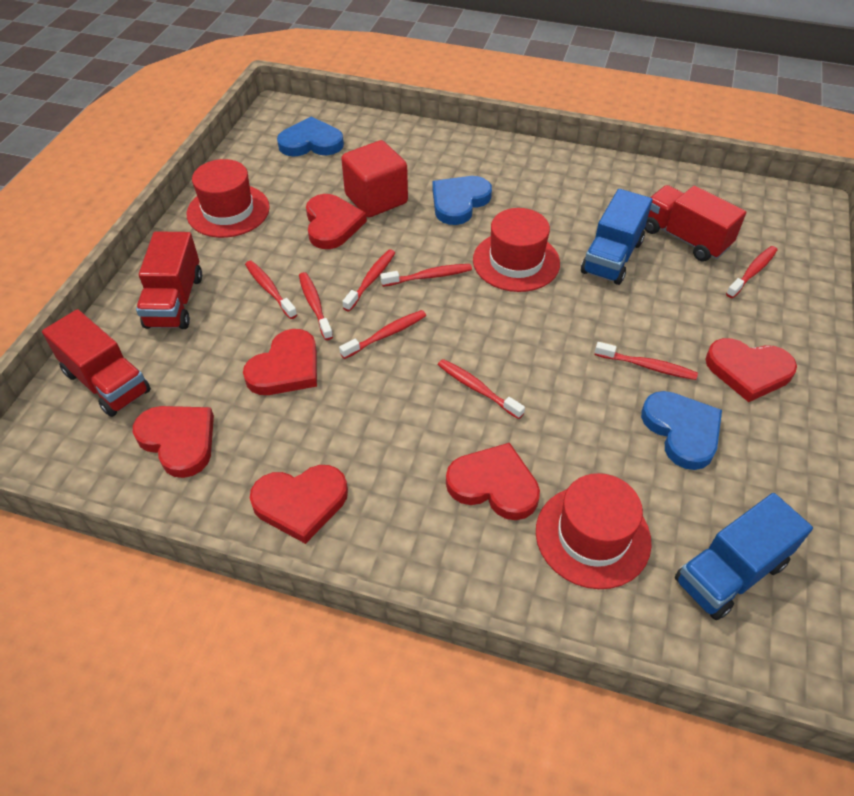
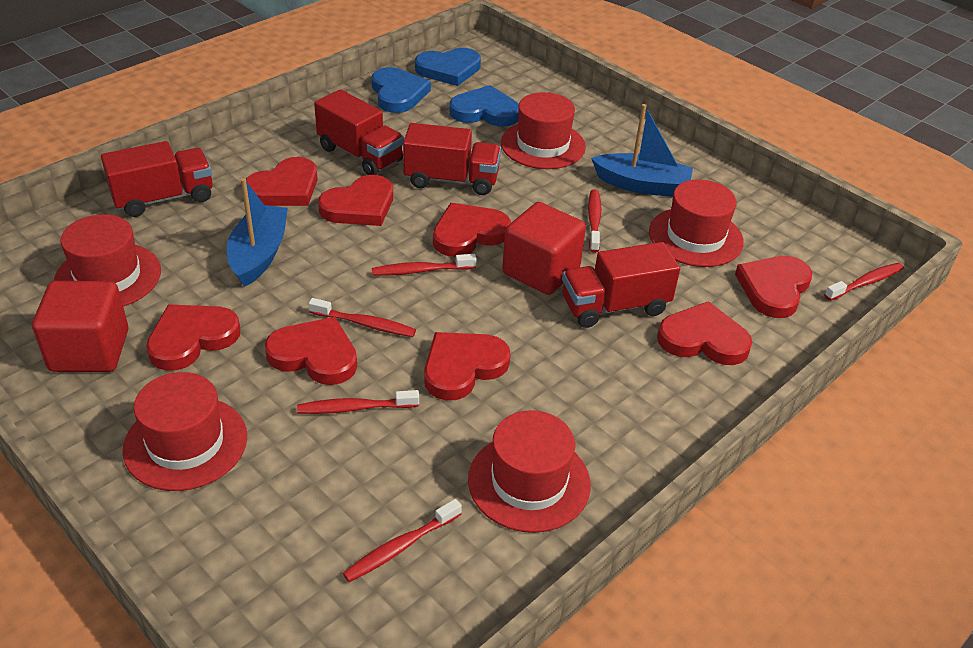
blue boat: 0 -> 2
blue truck: 2 -> 0
red cube: 1 -> 2
red hat: 3 -> 5
red heart: 6 -> 8
red toothbrush: 8 -> 6
red truck: 3 -> 4

